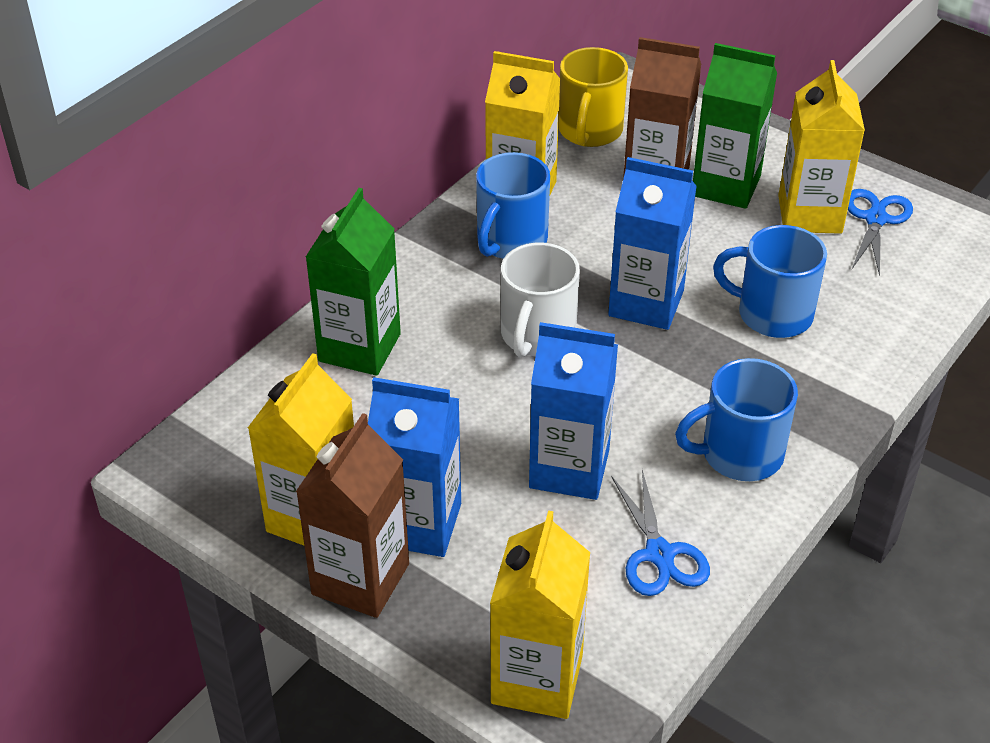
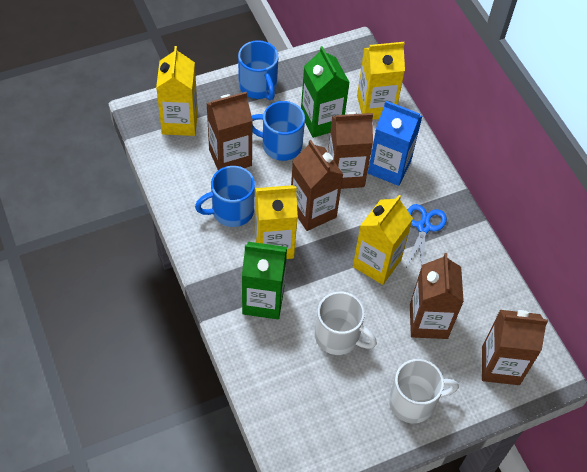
blue carton: 3 -> 1
blue scissors: 2 -> 1
brown carton: 2 -> 5
white mug: 1 -> 2
yellow mug: 1 -> 0

